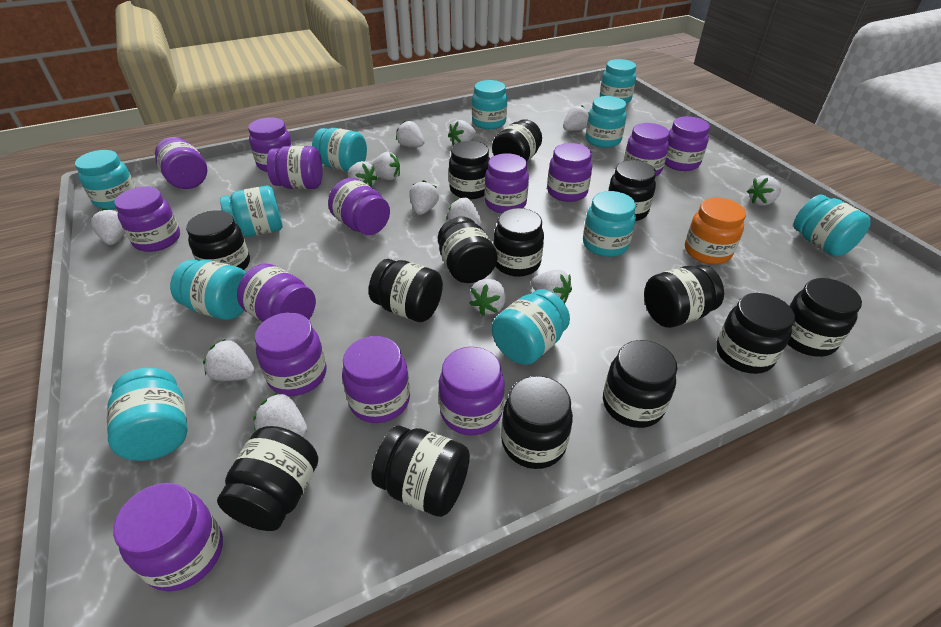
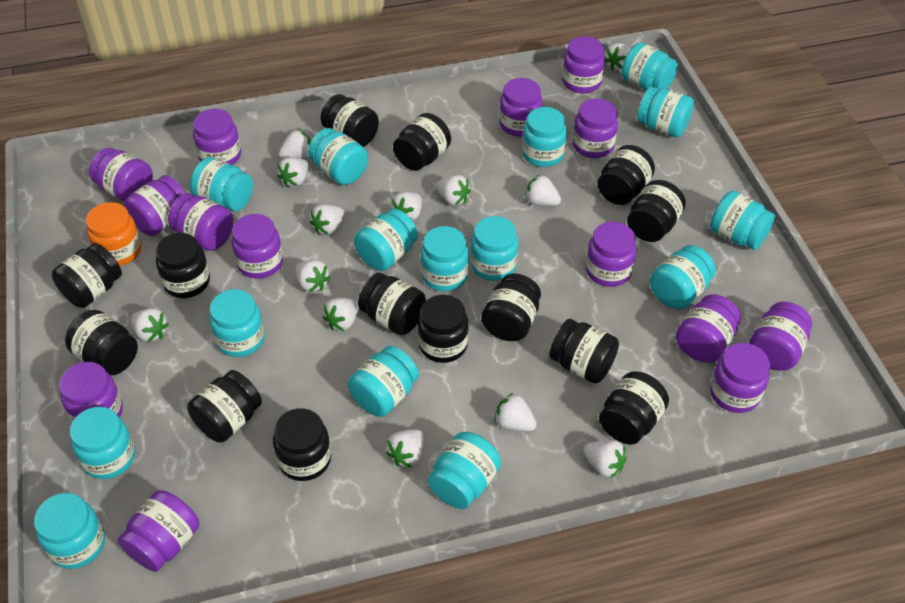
turquoise jar: 11 -> 15

